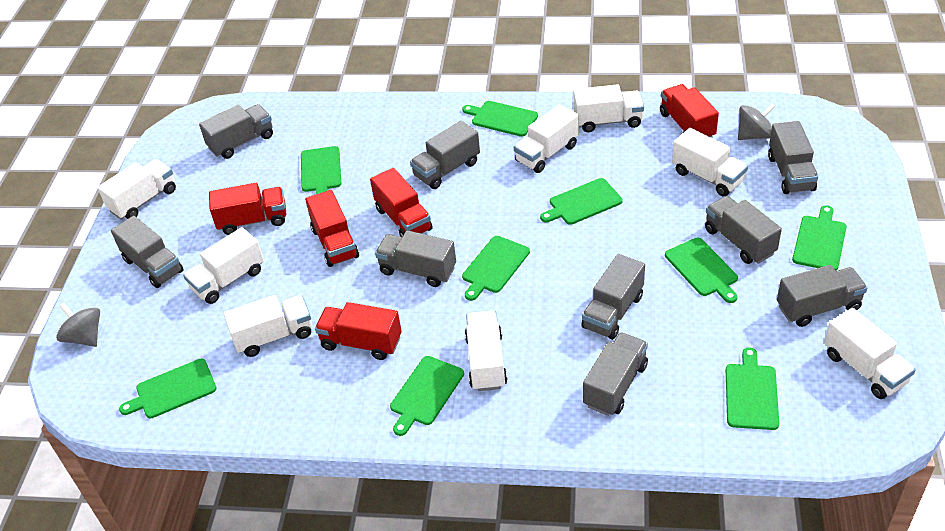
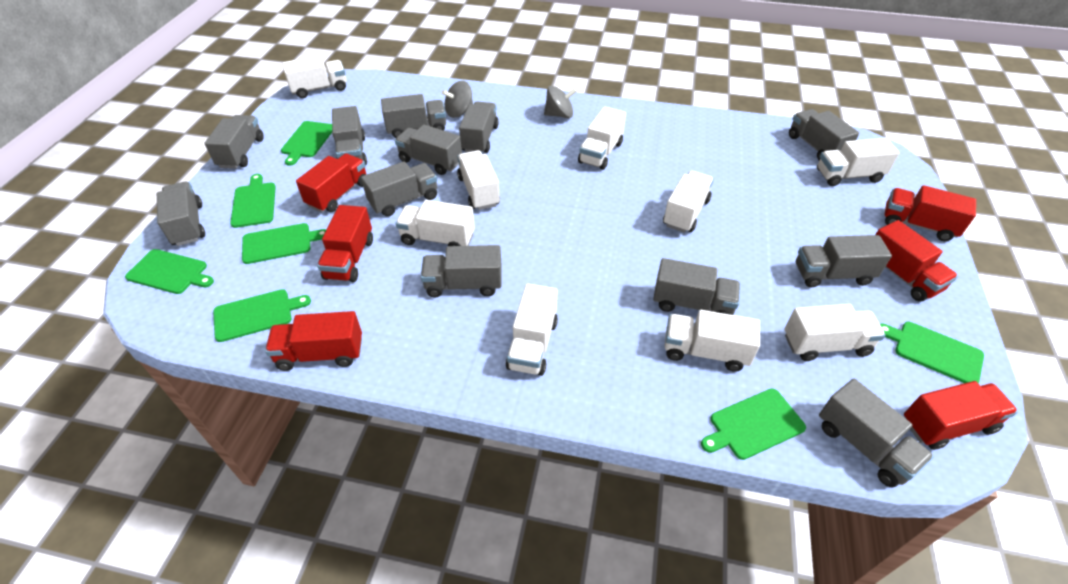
green cutting board: 9 -> 7
grey truck: 9 -> 12
red truck: 5 -> 6
white truck: 8 -> 9

